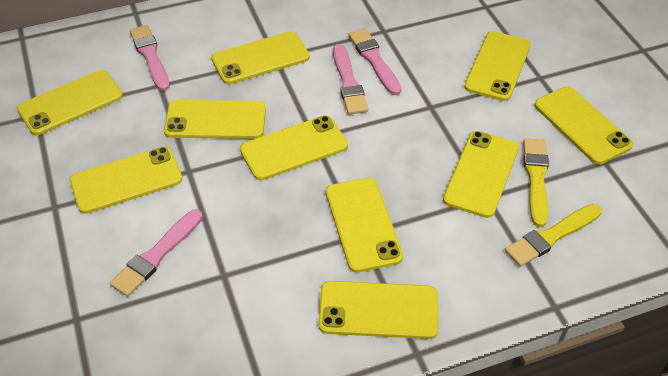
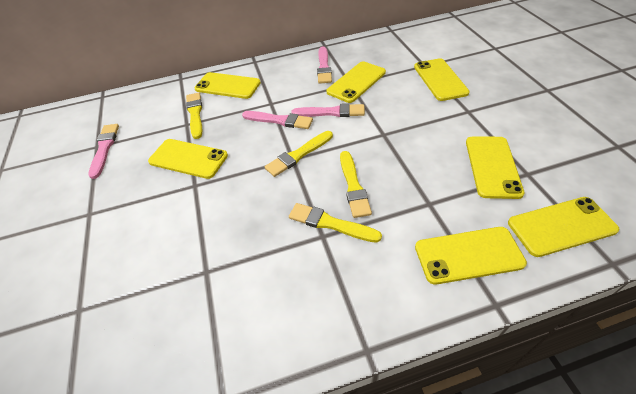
yellow brush: 2 -> 4
yellow phone: 10 -> 7

